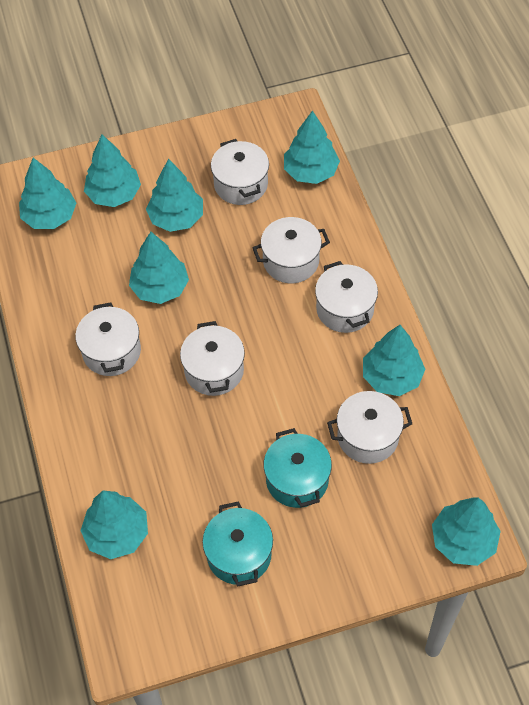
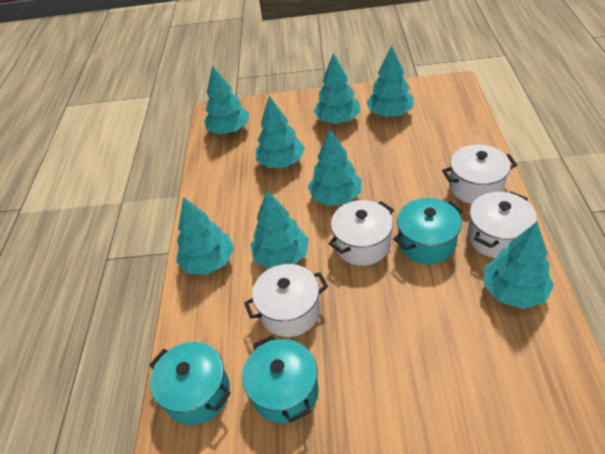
turquoise pot: 2 -> 3
white pot: 6 -> 4

